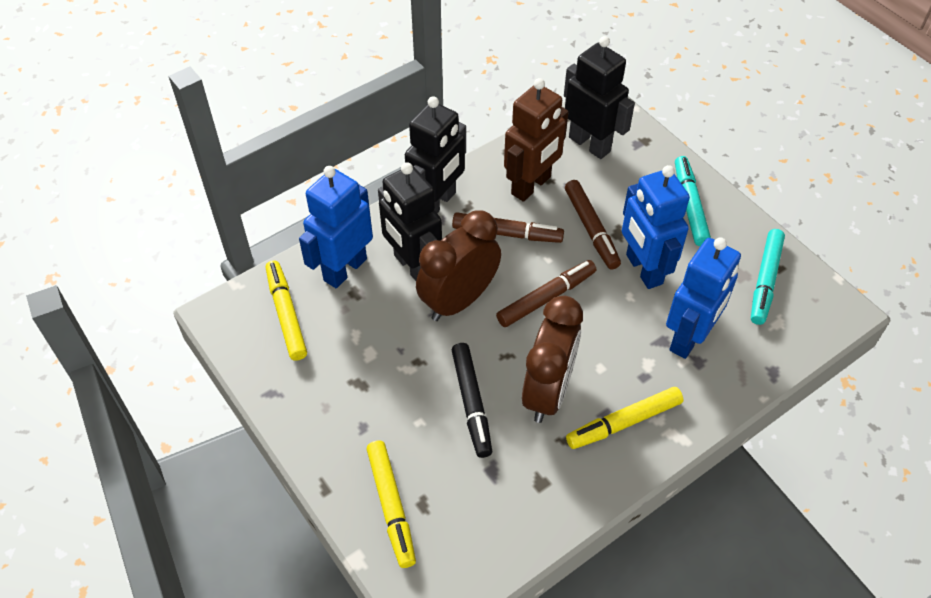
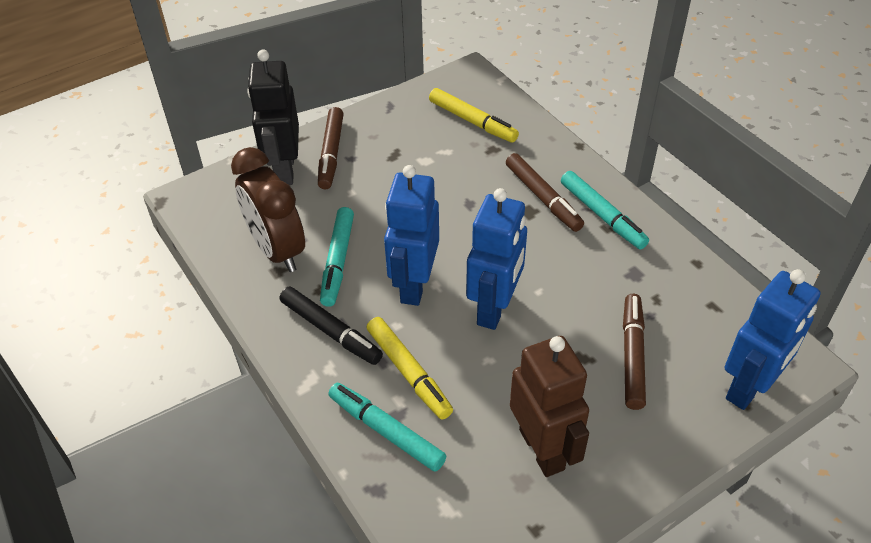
black robot: 3 -> 1
brown clock: 2 -> 1
turquoise marker: 2 -> 3
yellow marker: 3 -> 2

